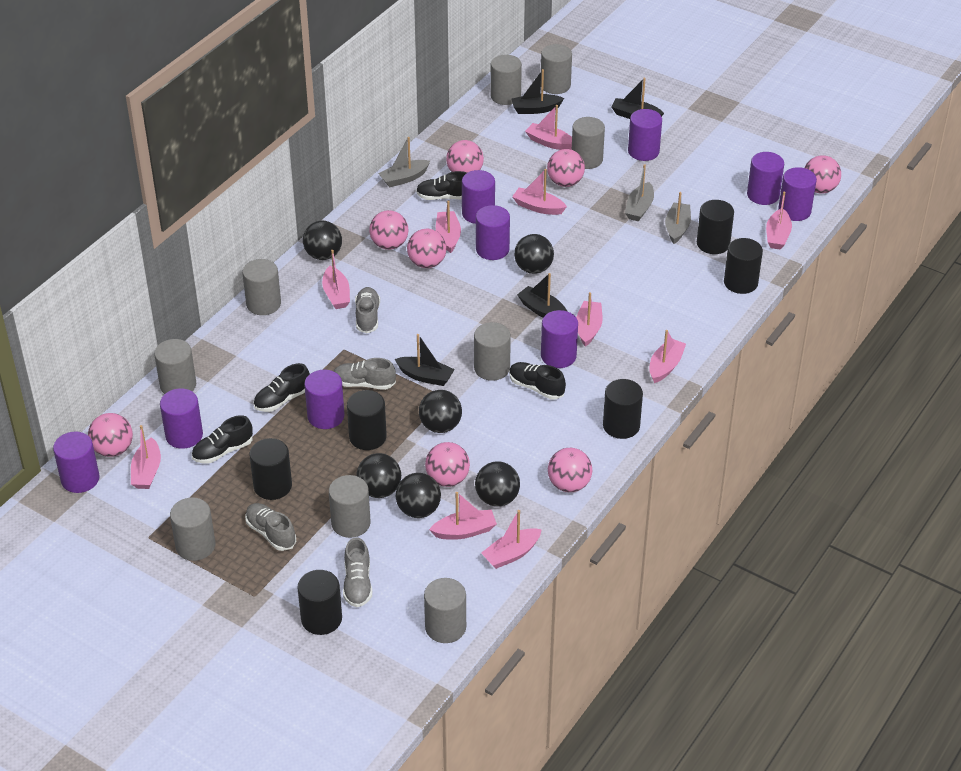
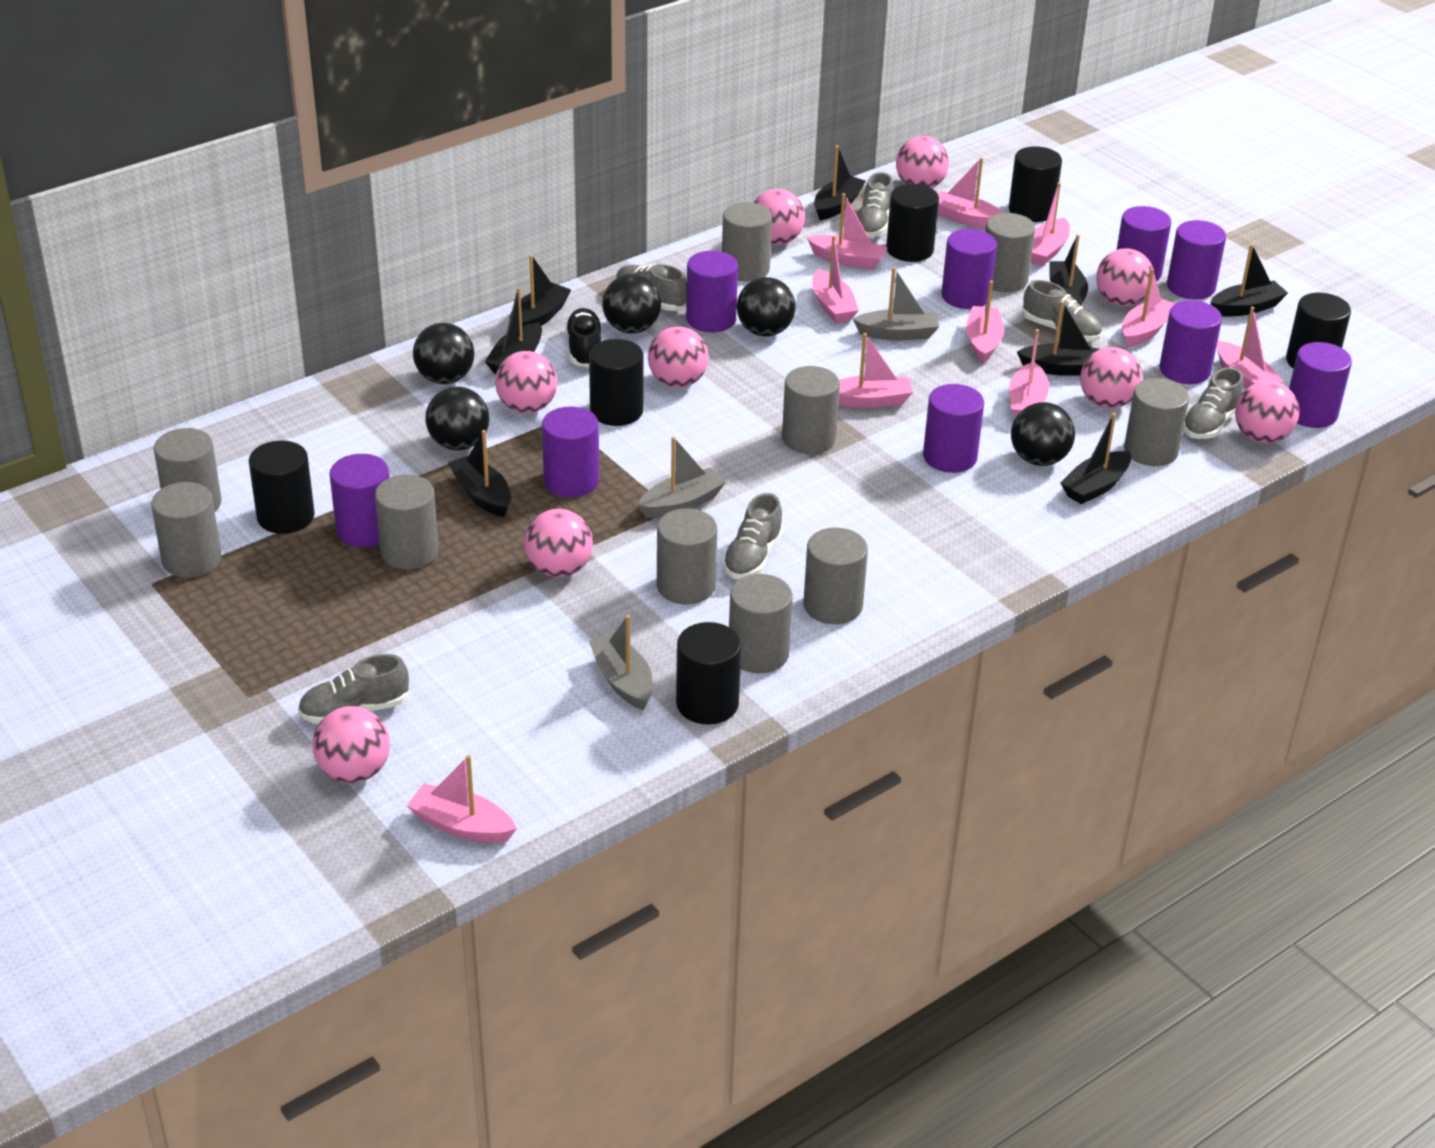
black ball: 6 -> 5
black boat: 4 -> 8
black shoe: 4 -> 1
grey cylinder: 9 -> 10
grey shoe: 4 -> 6
pink ball: 8 -> 9

